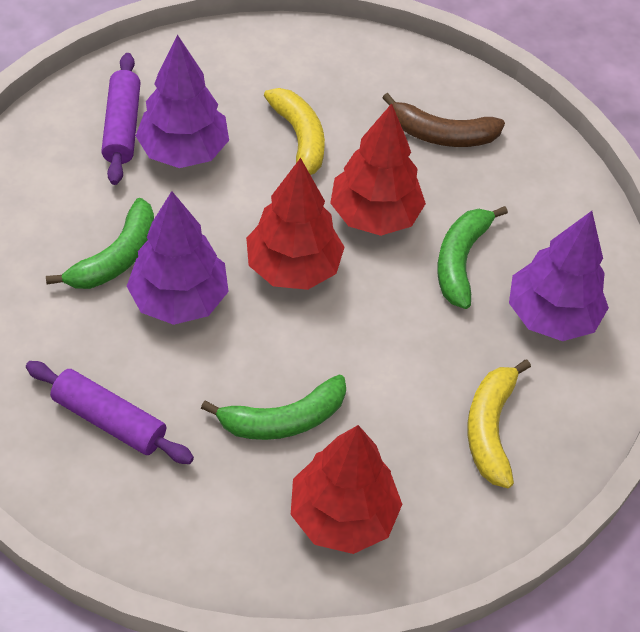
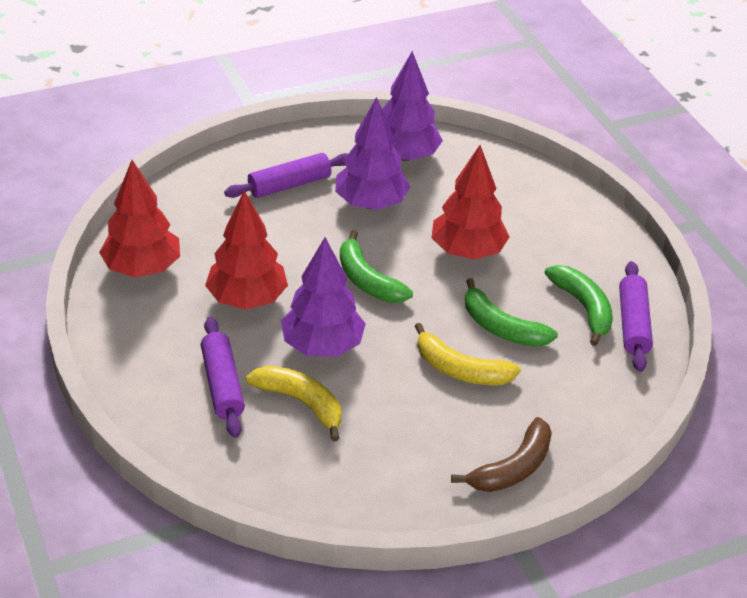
purple rolling pin: 2 -> 3

